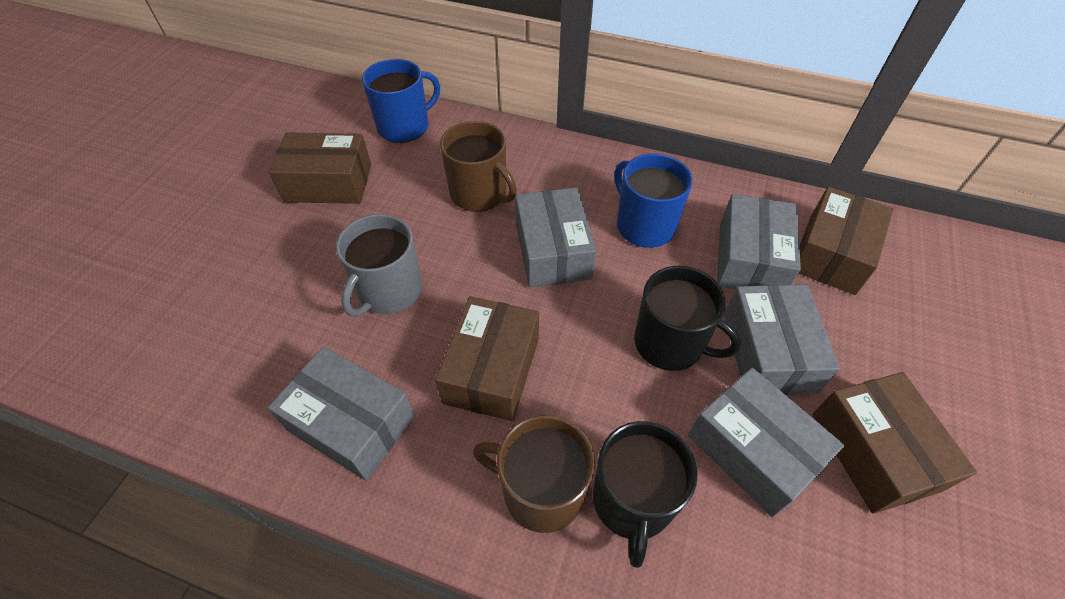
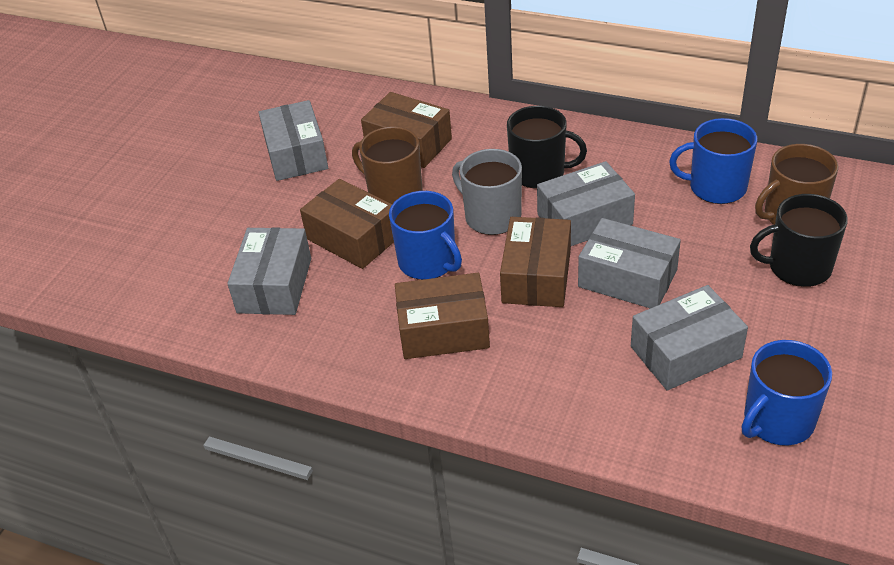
blue mug: 2 -> 3

